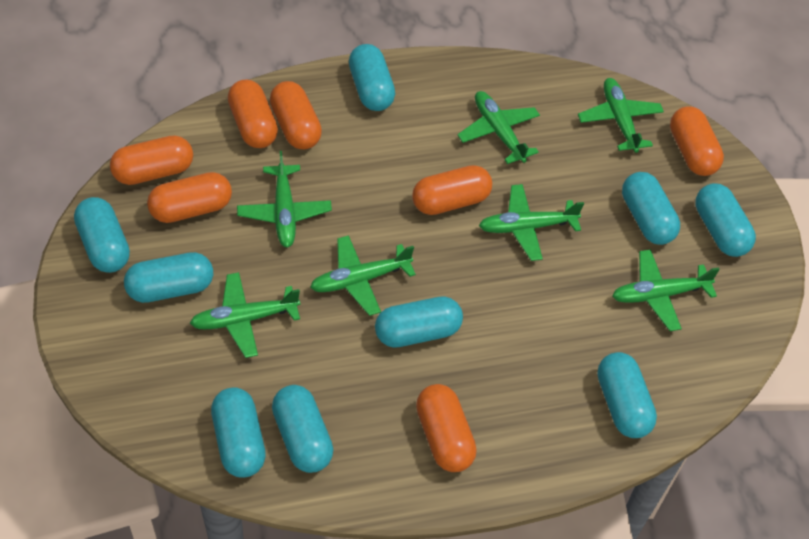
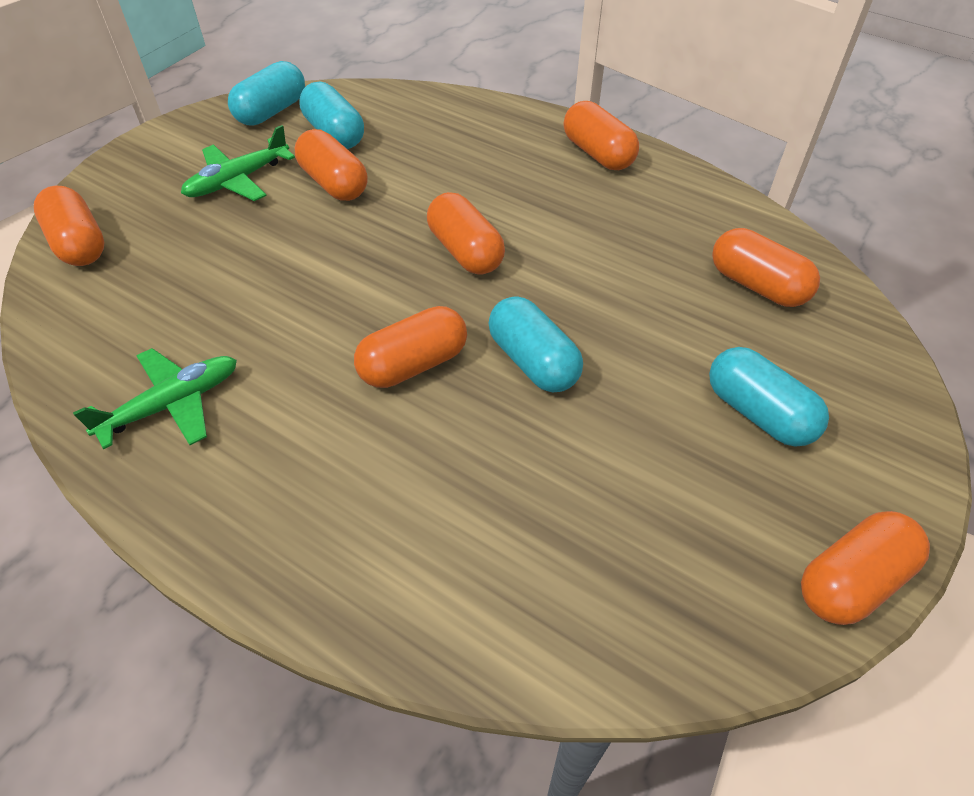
green plane: 7 -> 2
turquoise capsule: 9 -> 4

